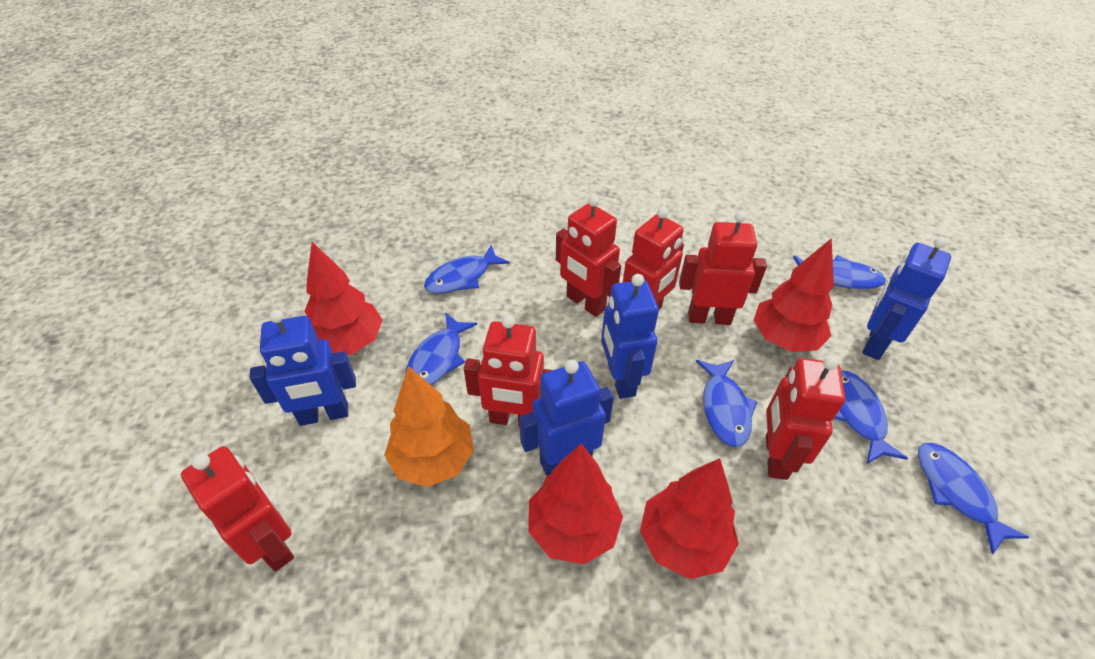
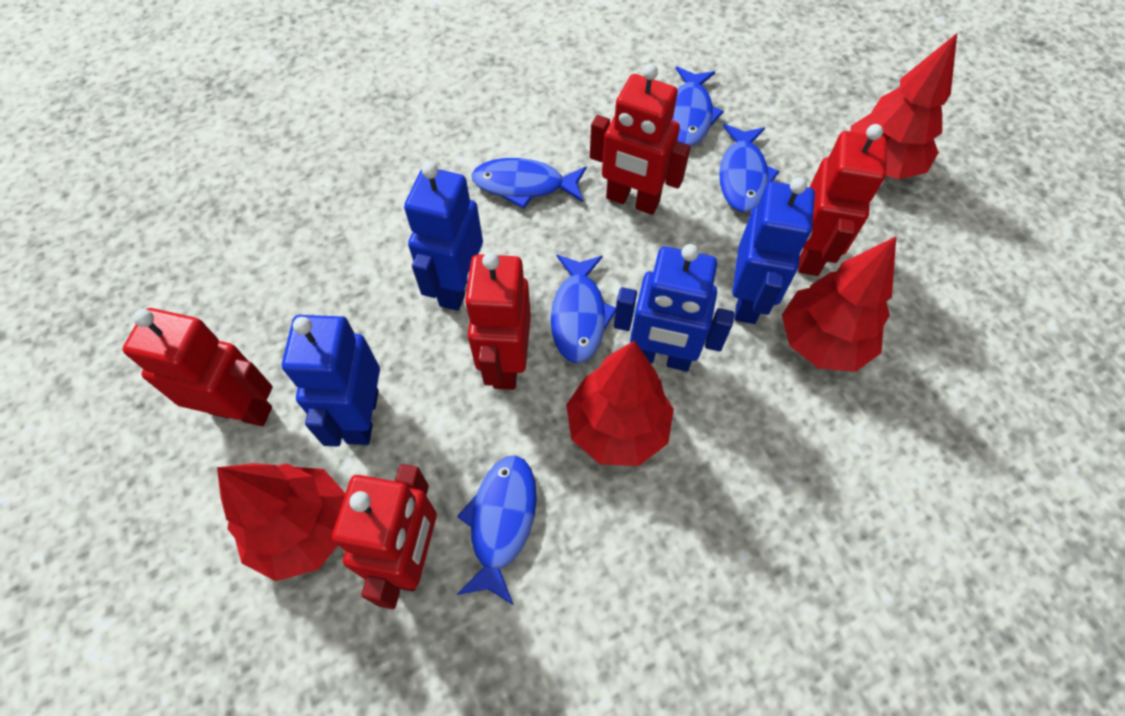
blue fish: 6 -> 5
orange tree: 1 -> 0
red robot: 6 -> 5

